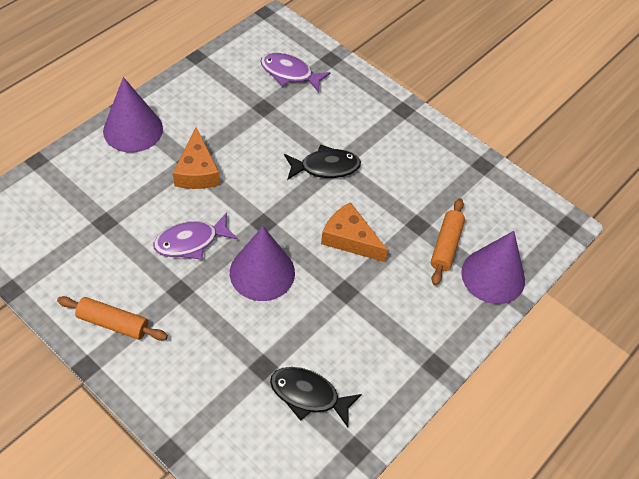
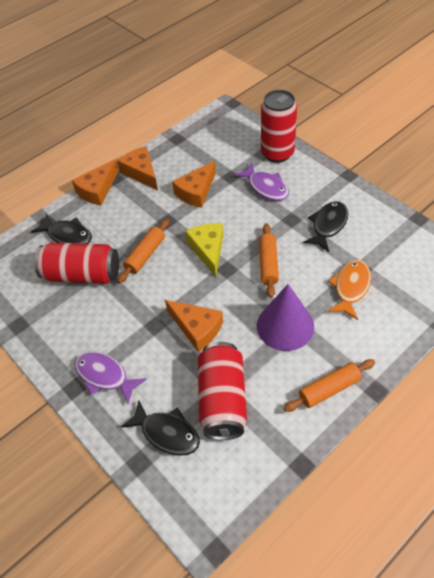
black fish: 2 -> 3
orange cheese: 2 -> 4
orange fish: 0 -> 1
orange rolling pin: 2 -> 3
purple cone: 3 -> 1
red can: 0 -> 3
yellow cheese: 0 -> 1

